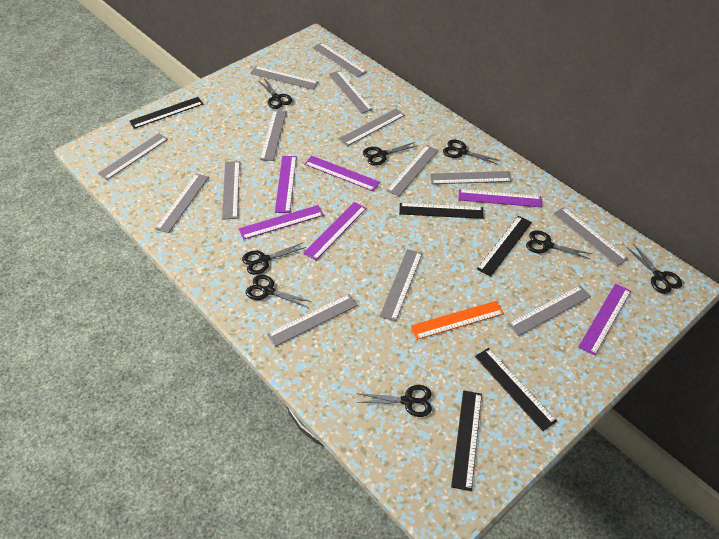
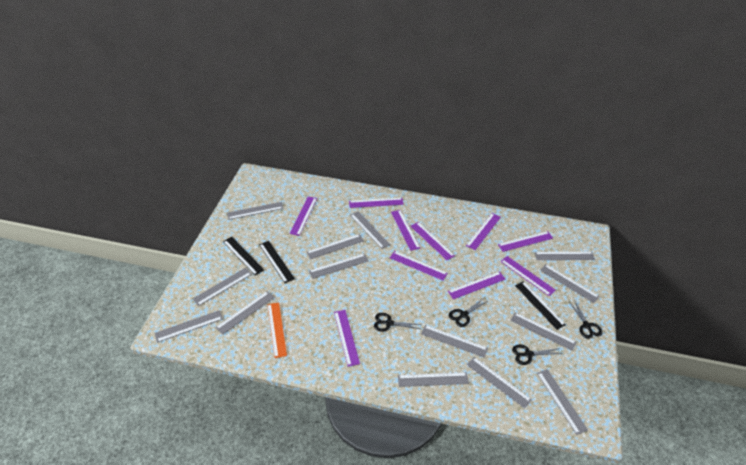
black ruler: 5 -> 3
black scissors: 8 -> 4
purple ruler: 6 -> 10

